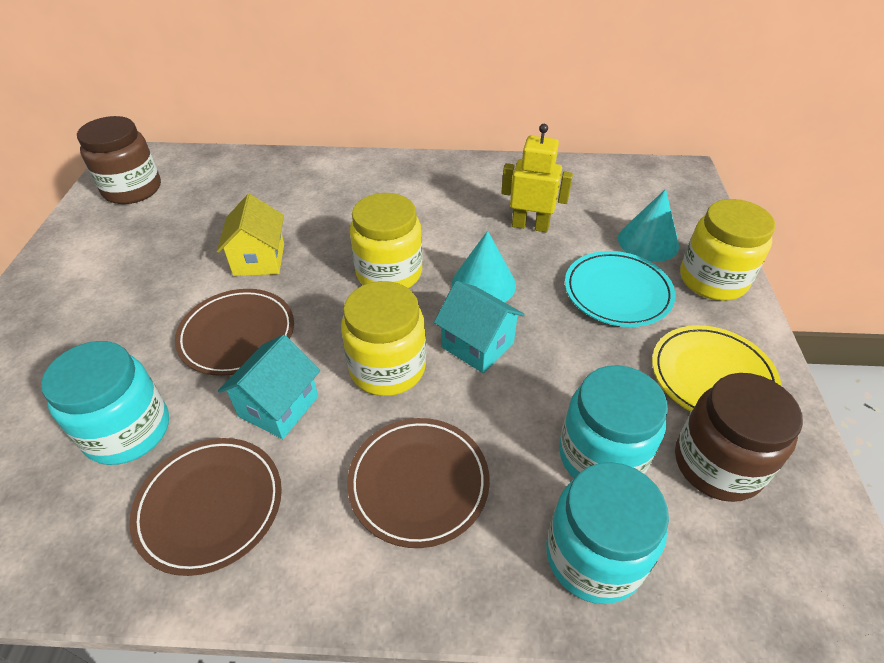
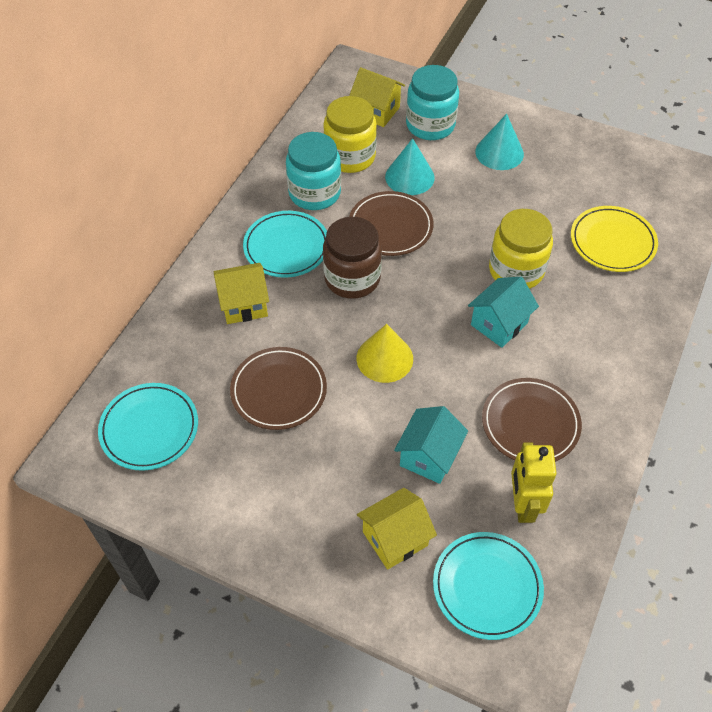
brown jar: 2 -> 1
turquoise jar: 3 -> 2
turquoise plate: 1 -> 3
yellow cone: 0 -> 1
yellow house: 1 -> 3
yellow jar: 3 -> 2

